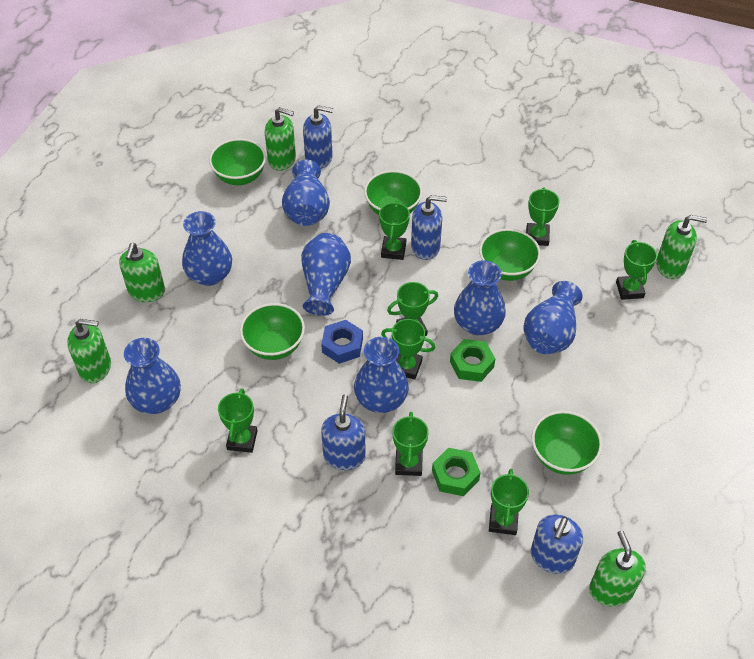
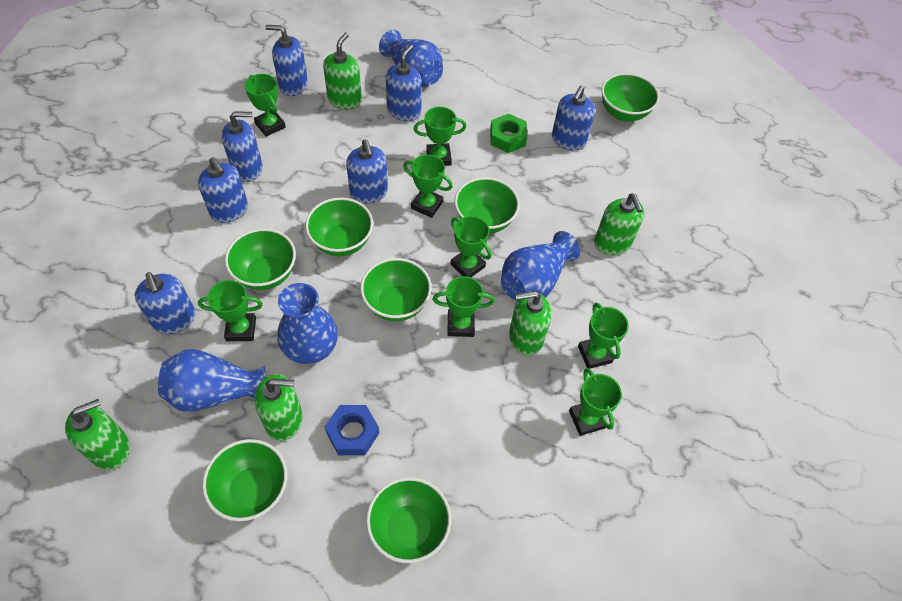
blue soap dispenser: 4 -> 7
blue vase: 7 -> 4
green bowl: 5 -> 7
green nut: 2 -> 1

